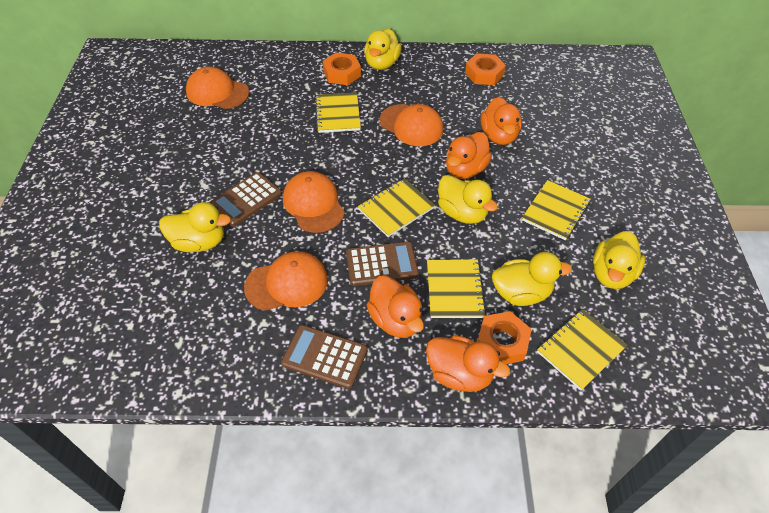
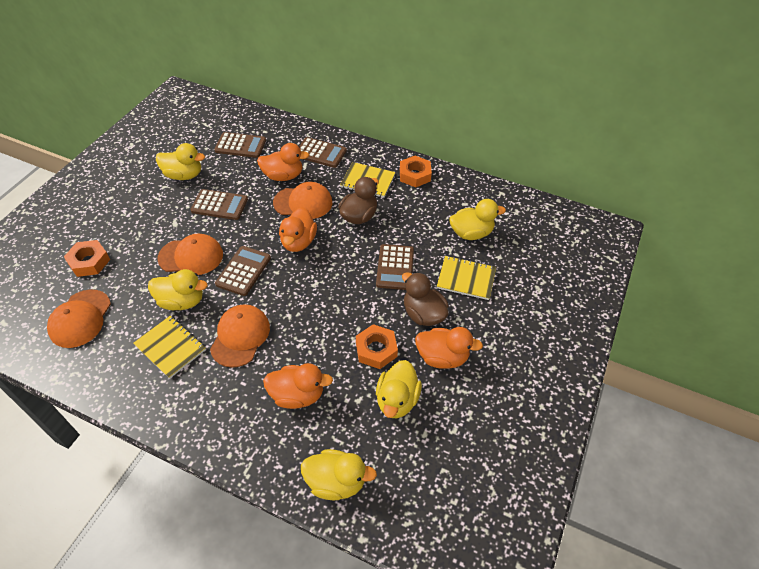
brown calculator: 3 -> 5
brown duck: 0 -> 2
yellow notebook: 5 -> 3

